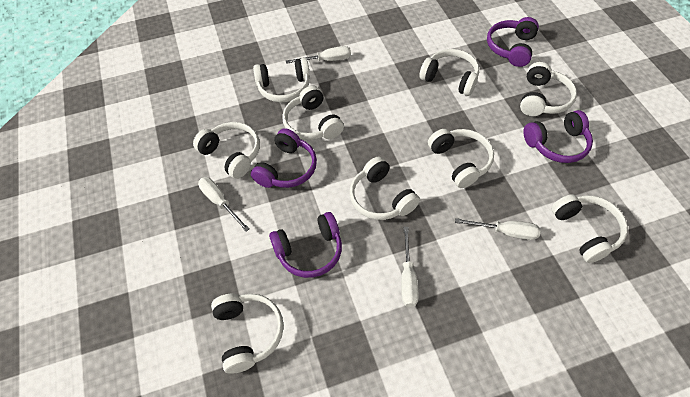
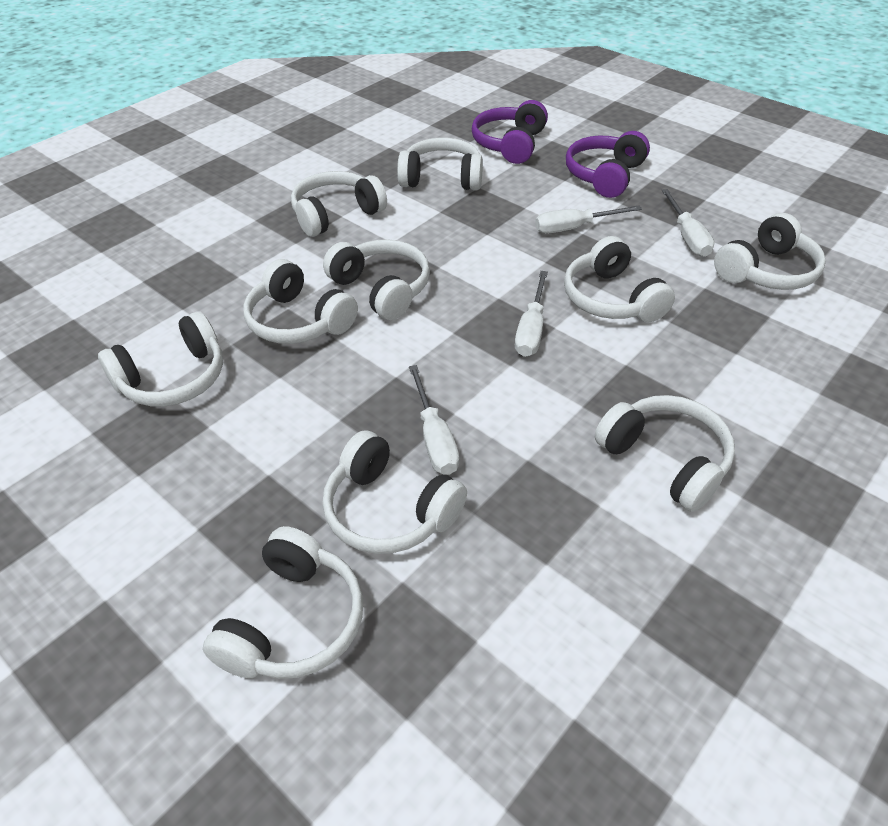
purple headphones: 4 -> 2
white headphones: 9 -> 10

